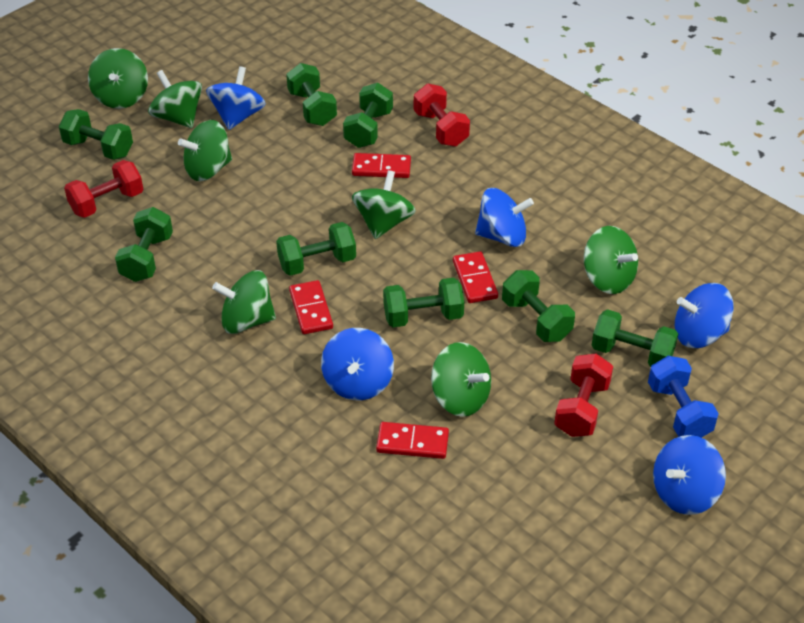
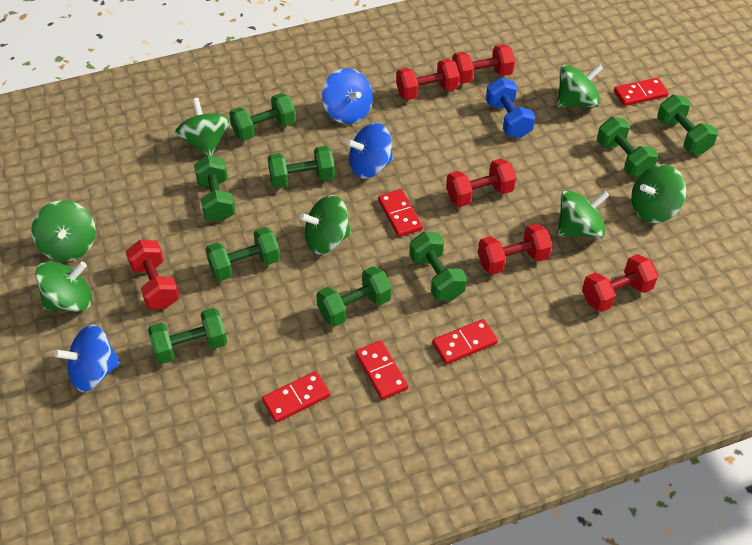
blue spinning top: 5 -> 3
green dumbbell: 8 -> 9
red domino: 4 -> 5
red dumbbell: 3 -> 6

